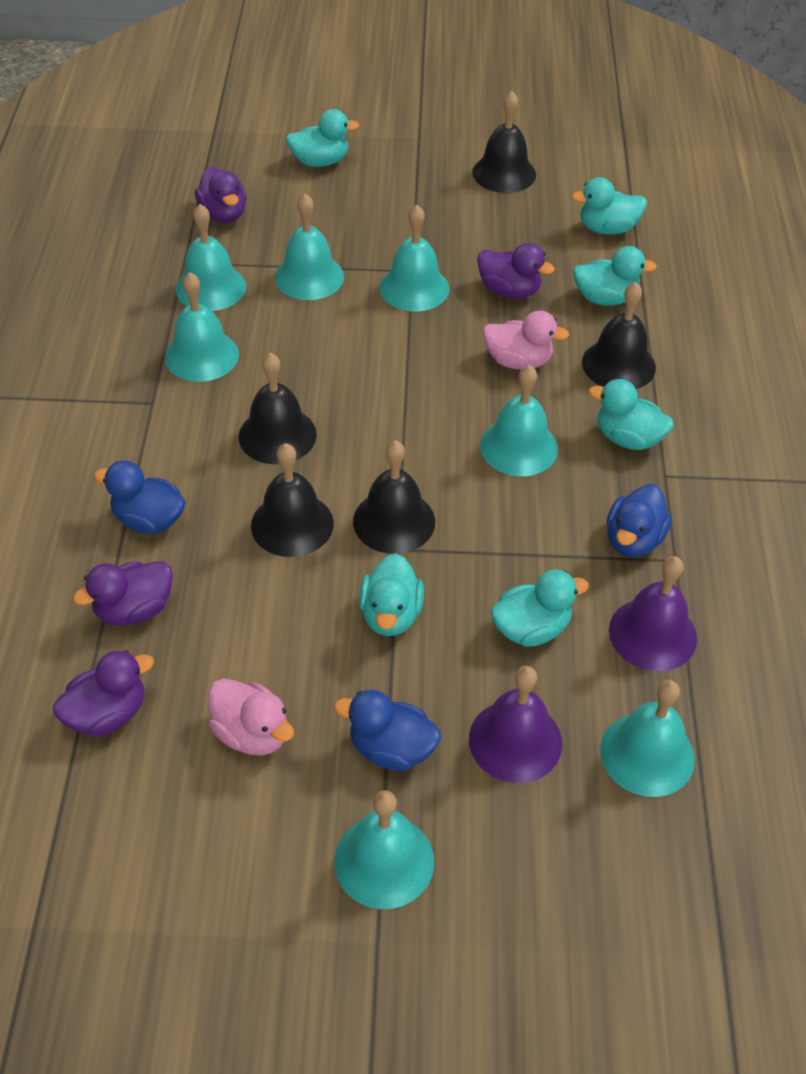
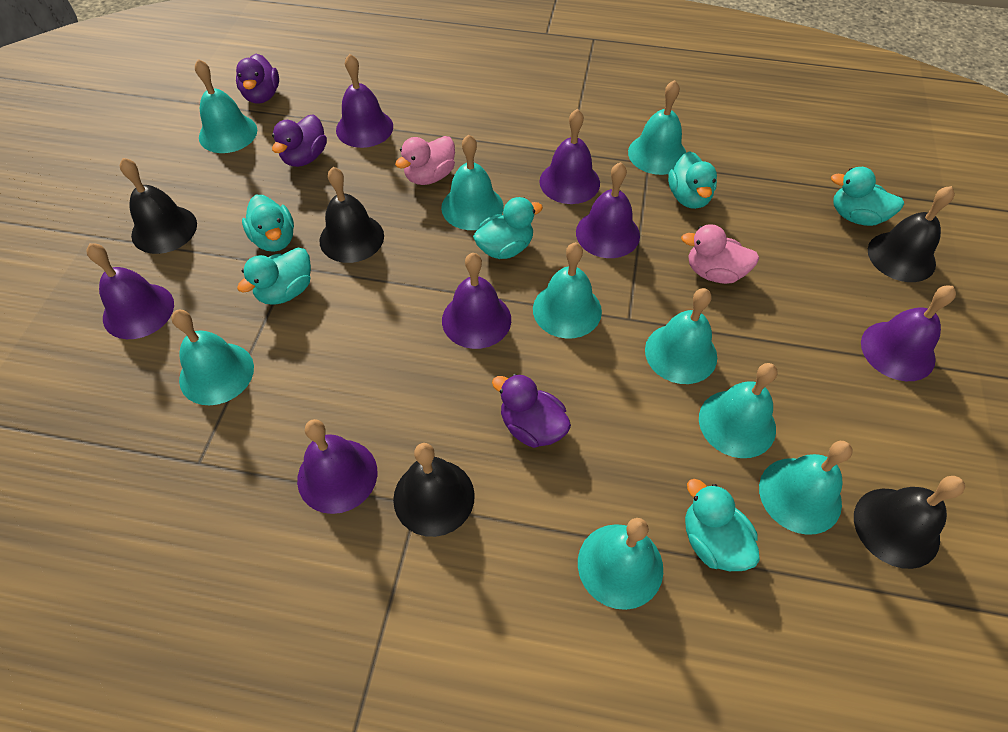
blue duck: 3 -> 0
purple bell: 2 -> 7
purple duck: 4 -> 3
turquoise bell: 7 -> 9

